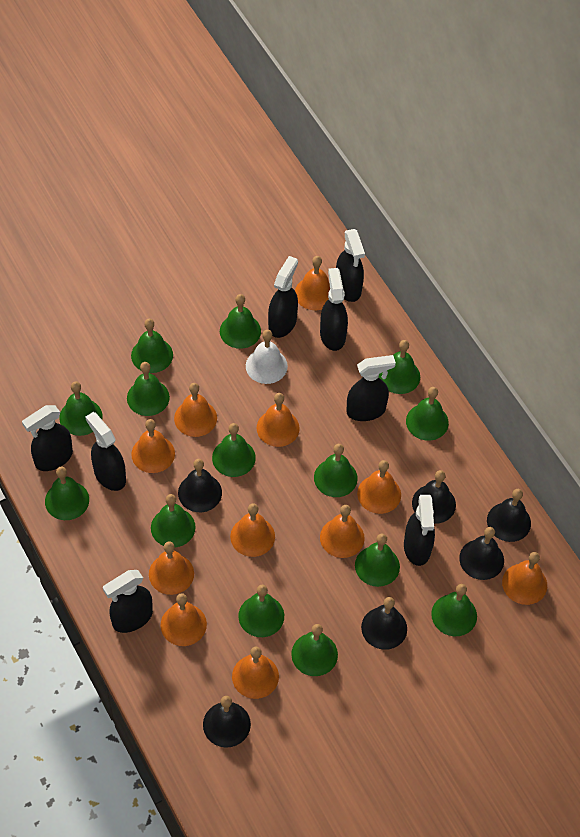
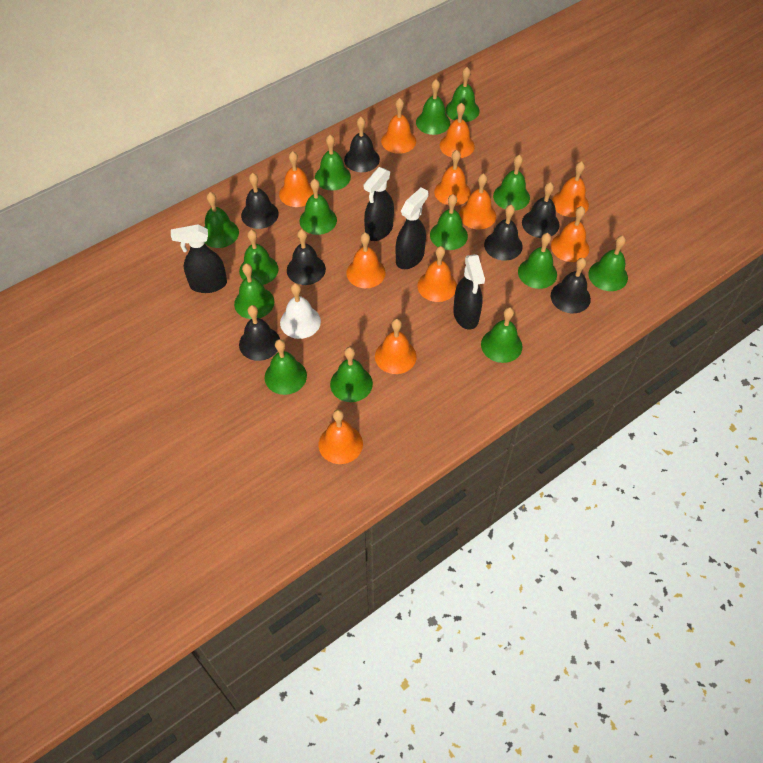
black bell: 6 -> 7
black spray bottle: 8 -> 4

